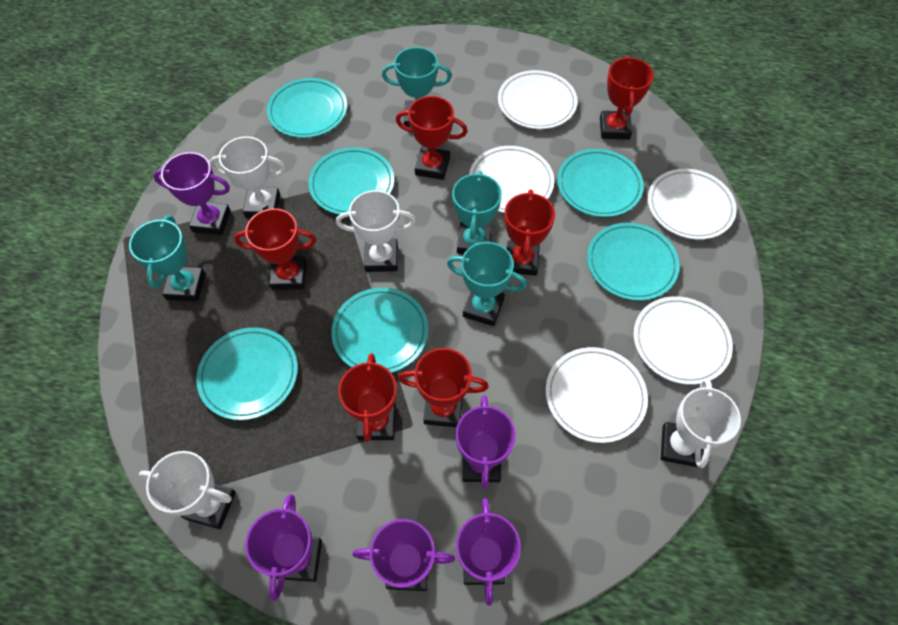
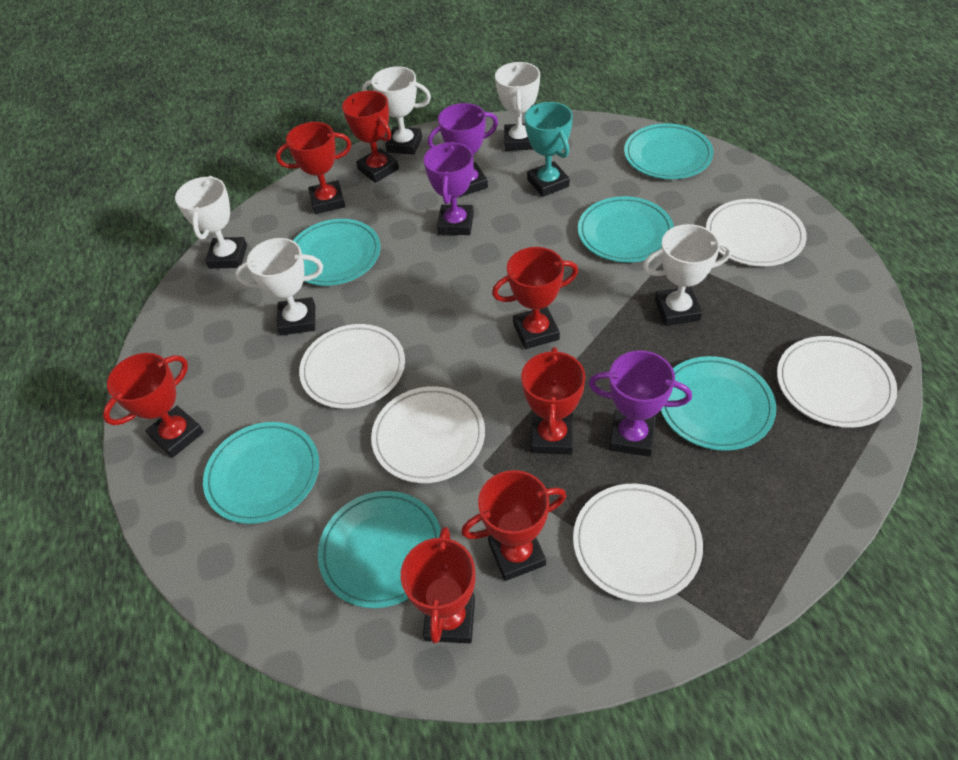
purple trophy: 5 -> 3
red trophy: 6 -> 7
turquoise trophy: 4 -> 1
white trophy: 4 -> 5

